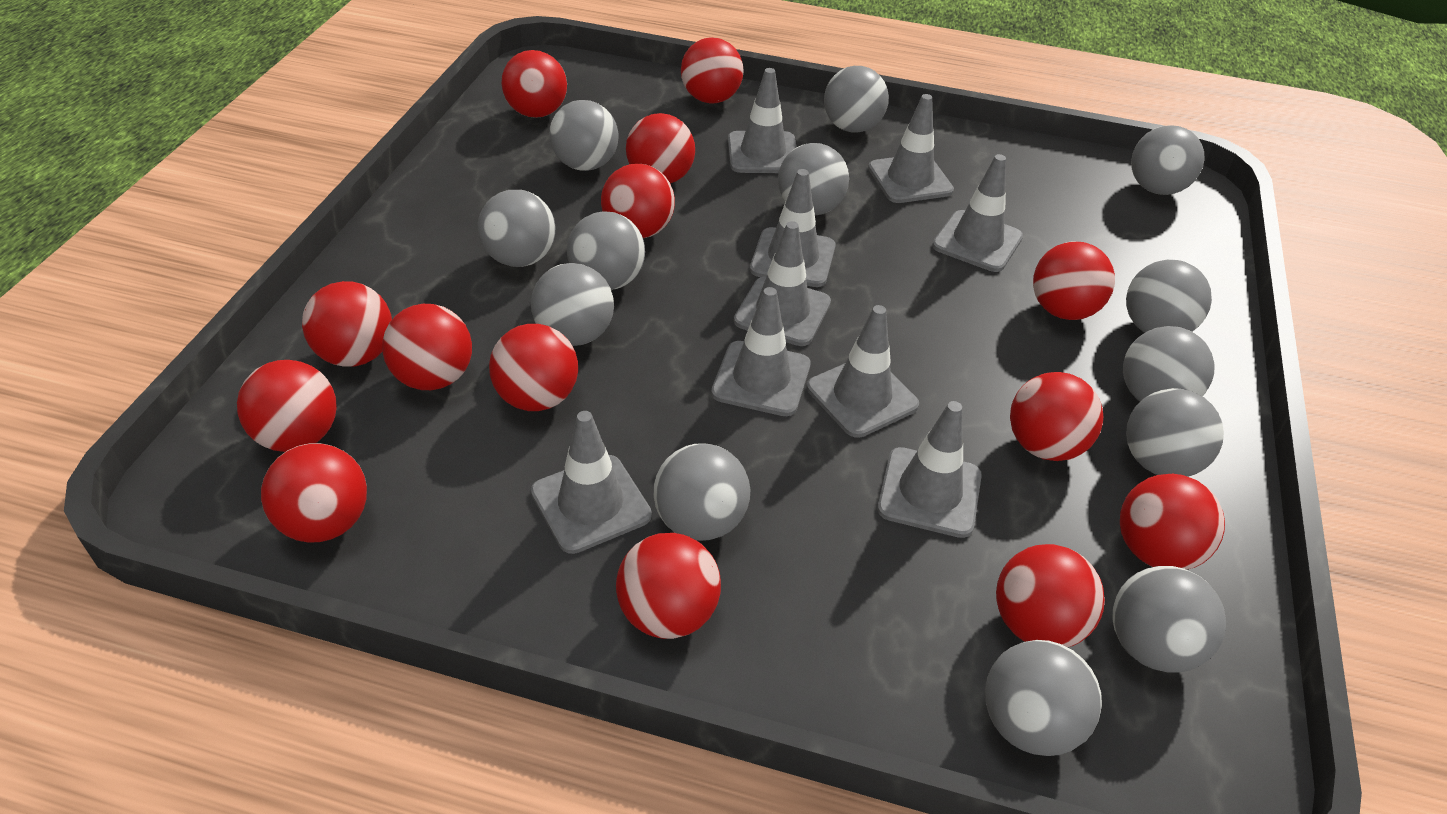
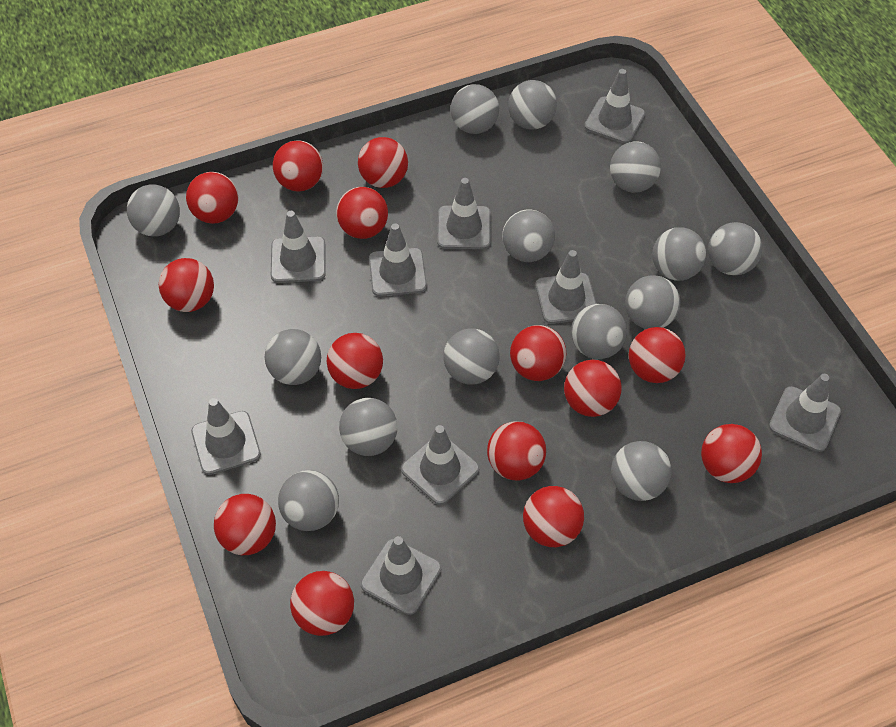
grey ball: 13 -> 14

